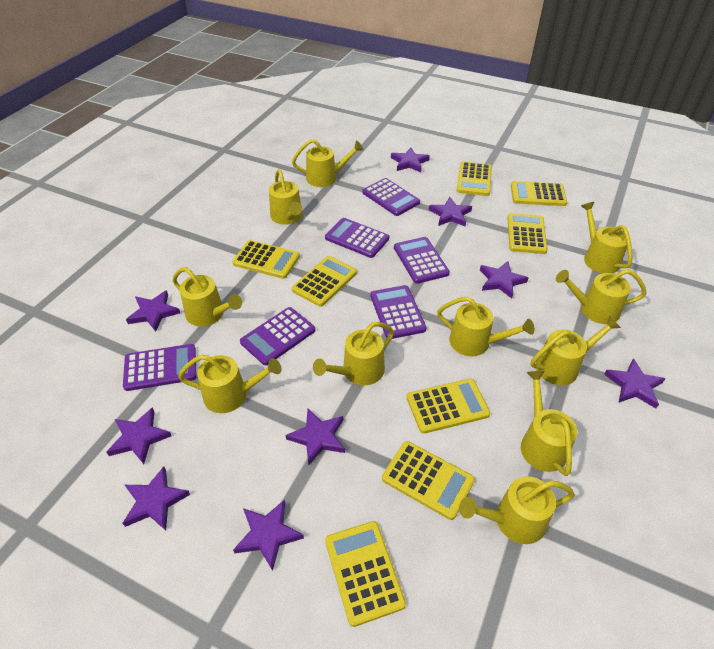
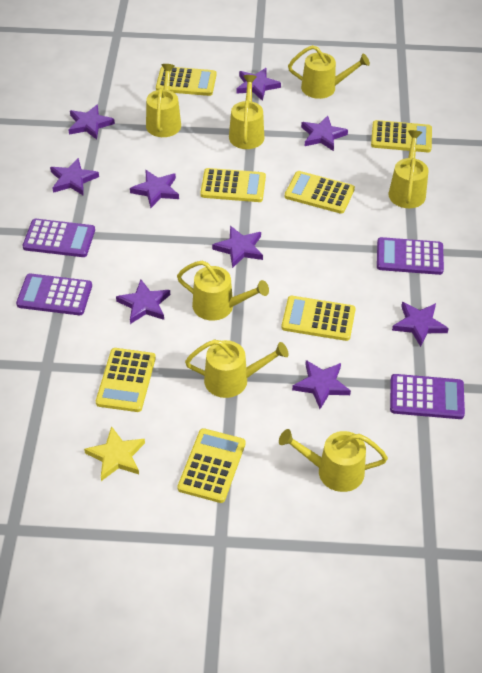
purple calculator: 6 -> 4
yellow calculator: 8 -> 7
yellow star: 0 -> 1
yellow watering can: 11 -> 7

